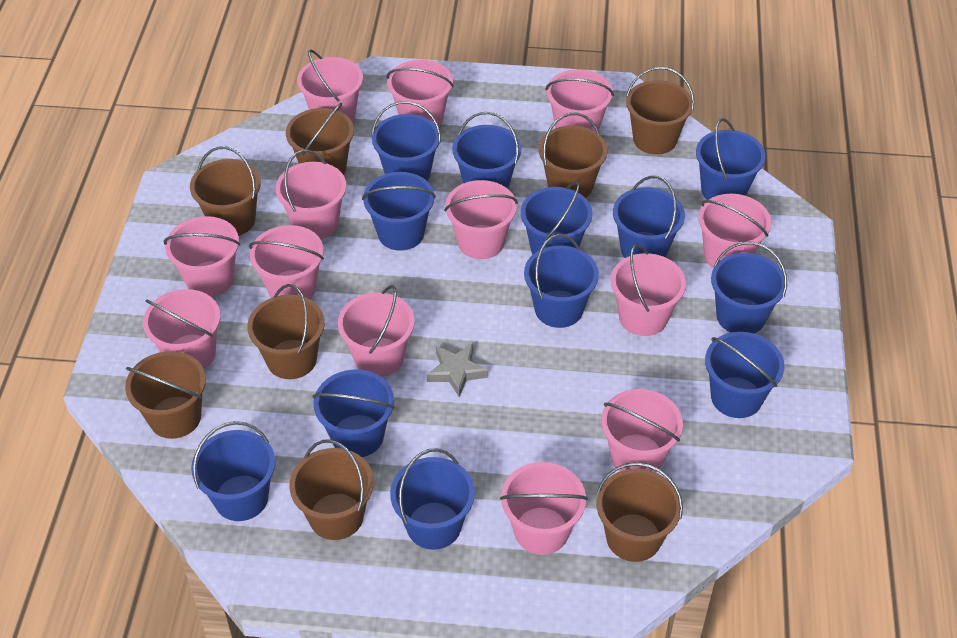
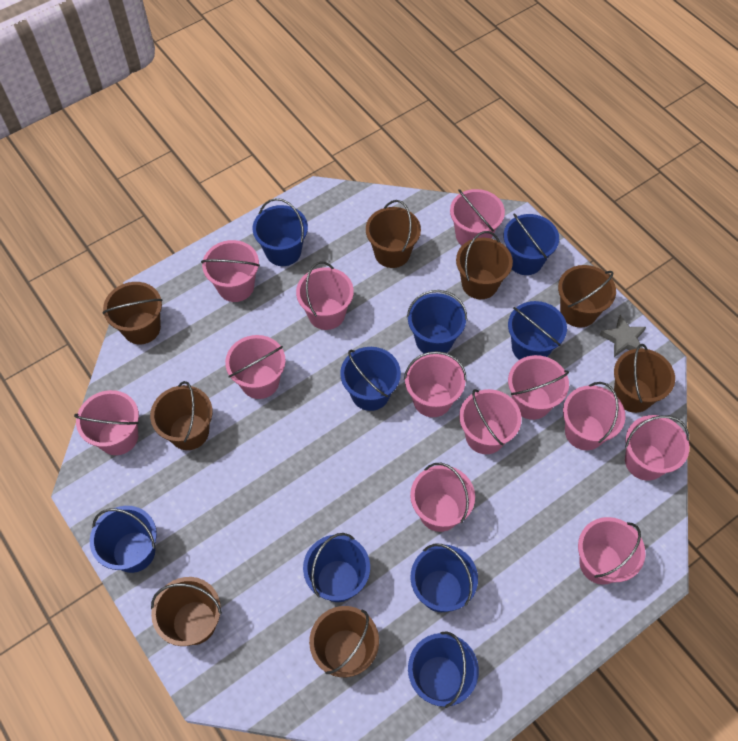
blue bucket: 12 -> 9
pink bucket: 13 -> 12

